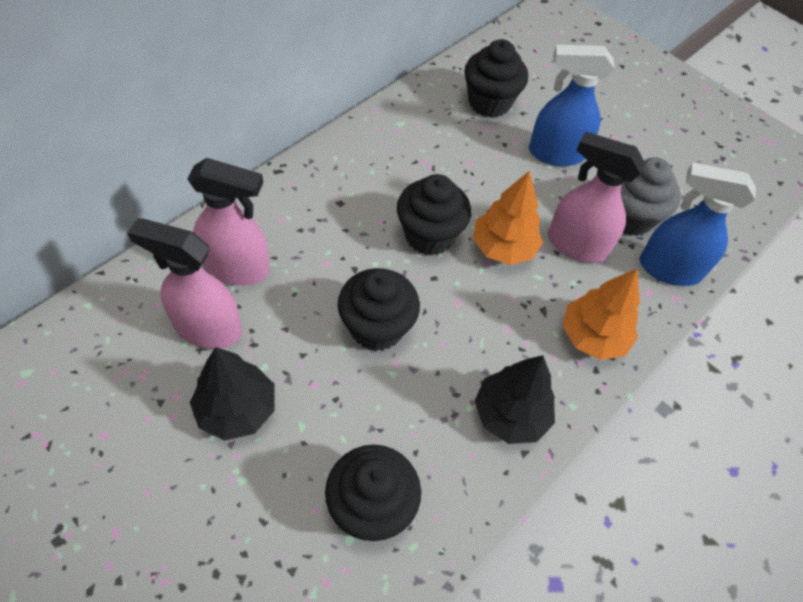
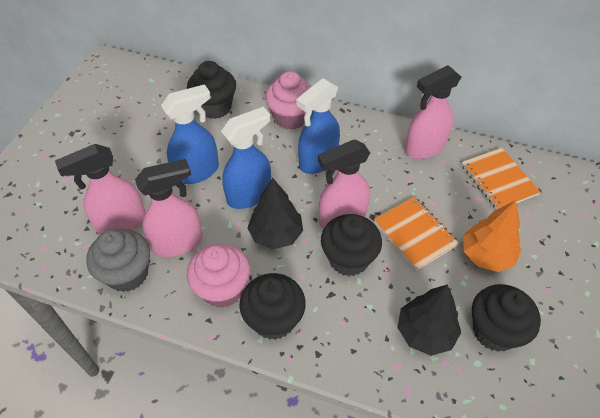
blue spray bottle: 2 -> 3
orange notebook: 0 -> 2
orange tree: 2 -> 1
pink cupcake: 0 -> 2
pink spray bottle: 3 -> 4

